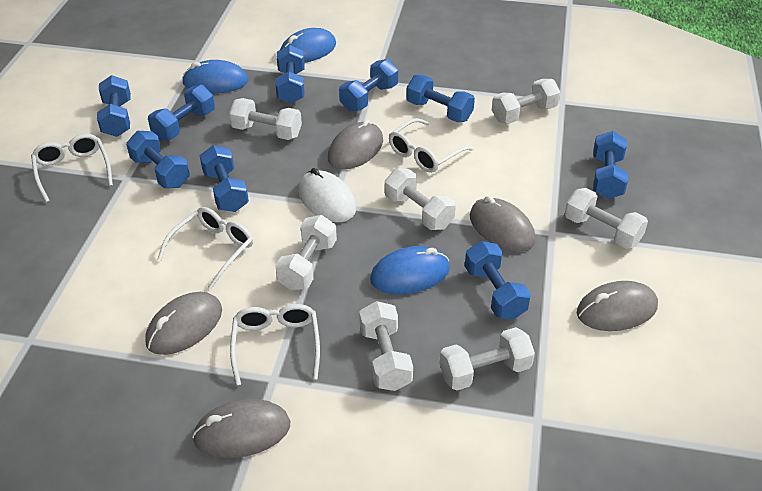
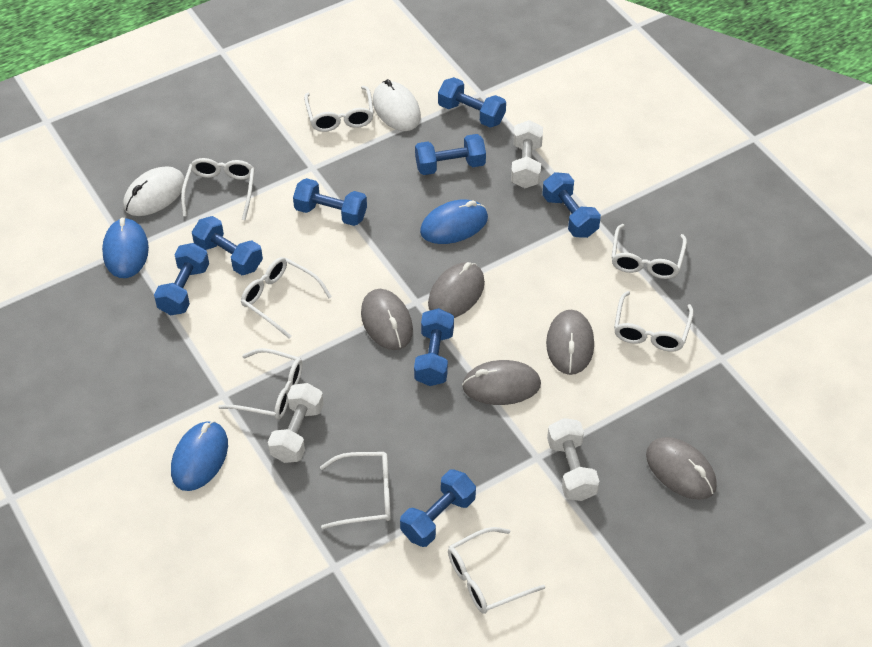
blue dumbbell: 9 -> 8
white dumbbell: 7 -> 3
white glasses: 4 -> 8
white mouse: 1 -> 2

